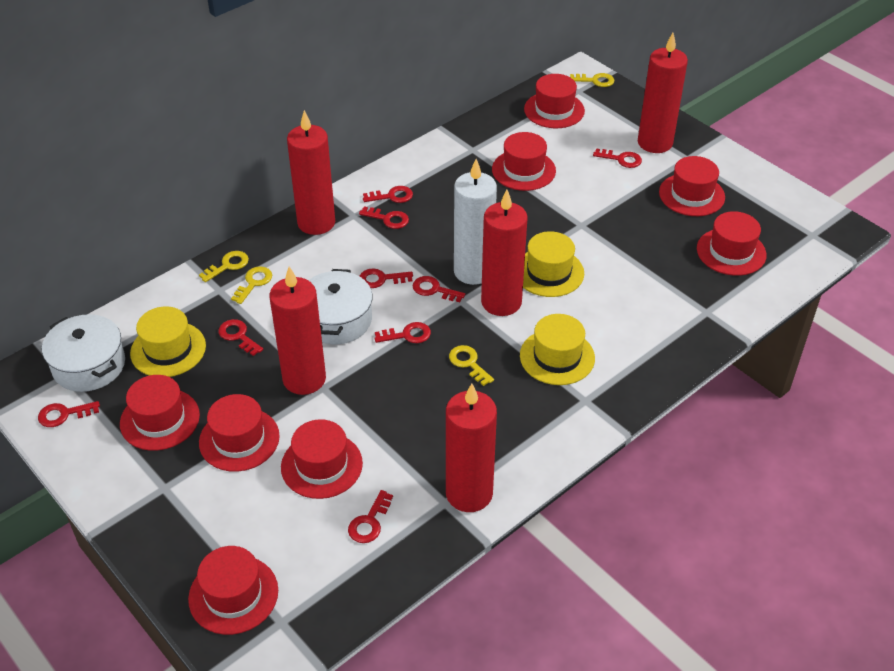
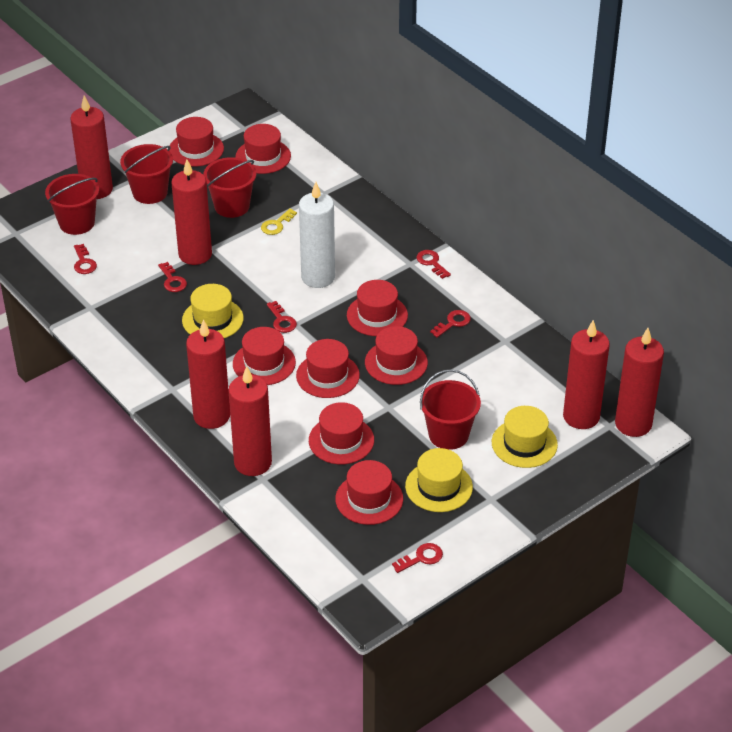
red bucket: 0 -> 4
red candle: 5 -> 6
red key: 9 -> 6
white pot: 2 -> 0
yellow key: 4 -> 1

